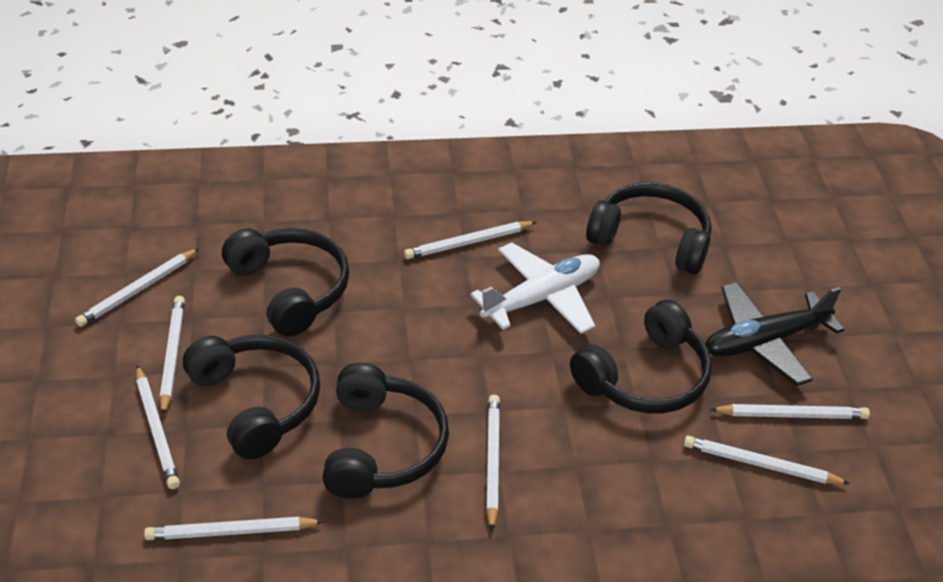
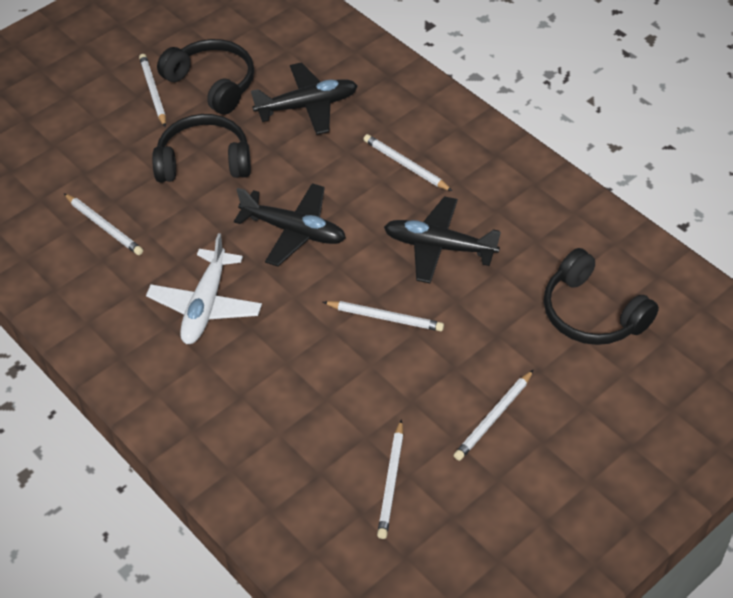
black headphones: 5 -> 3
black plane: 1 -> 3
white pencil: 8 -> 6

